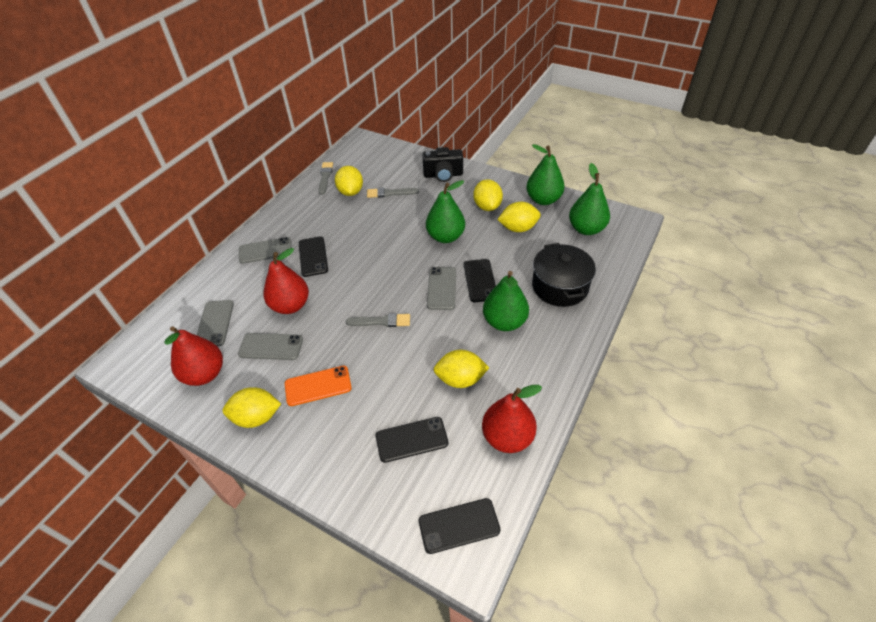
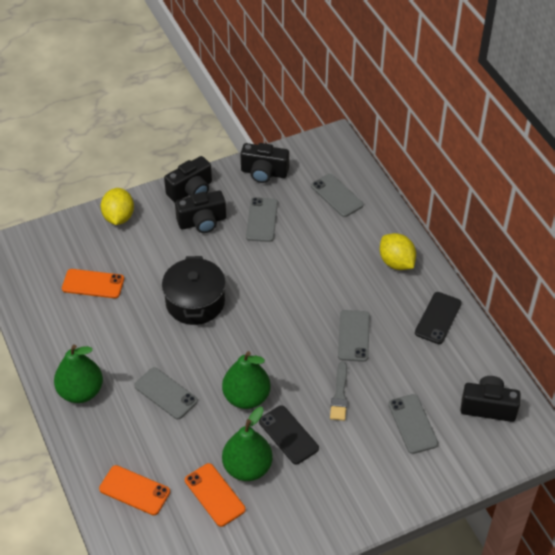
black camera: 1 -> 4
black phone: 4 -> 2
green pear: 4 -> 3
grey brush: 3 -> 1
grey phone: 4 -> 5
orange phone: 1 -> 3
red pear: 3 -> 0
yellow lemon: 5 -> 2

